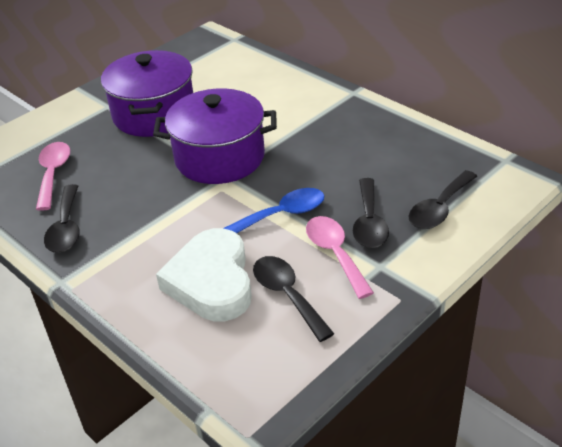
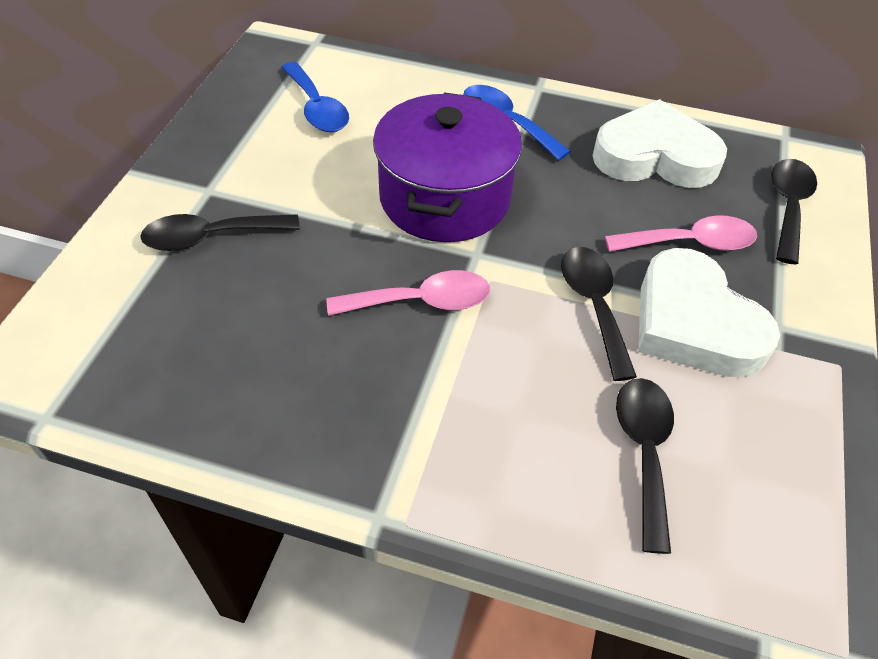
blue spoon: 1 -> 2
purple pot: 2 -> 1
white heart: 1 -> 2

